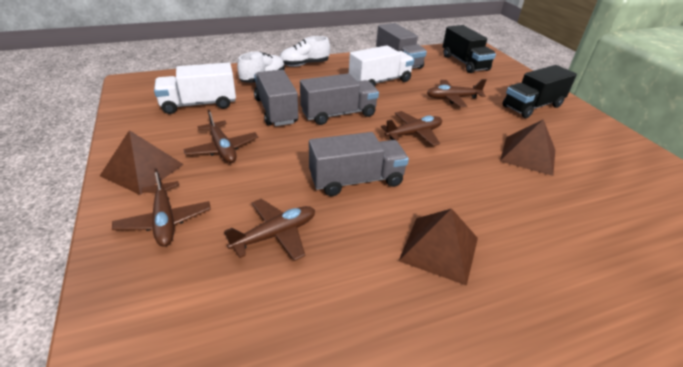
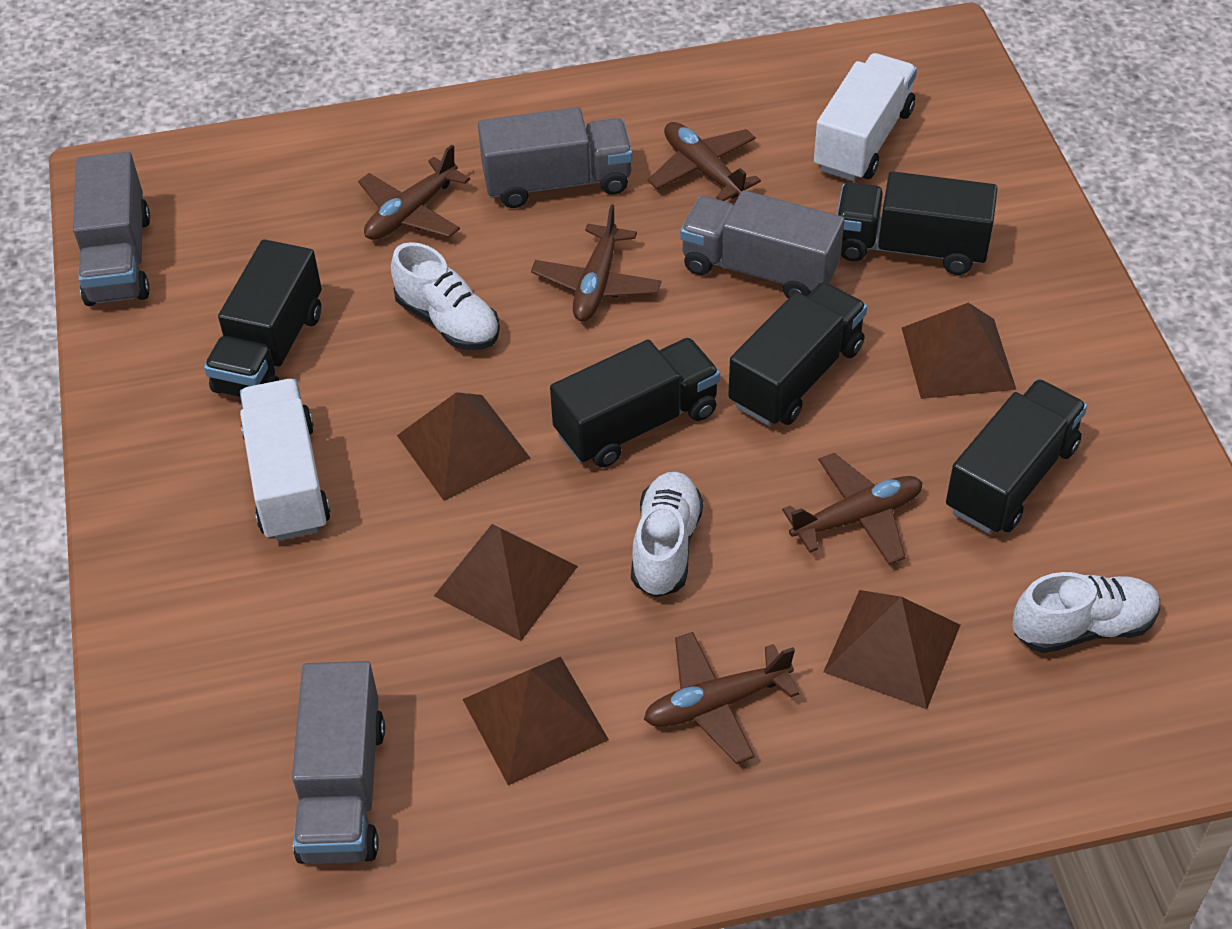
black truck: 2 -> 5
brown pyramid: 3 -> 5
white shoe: 2 -> 3

